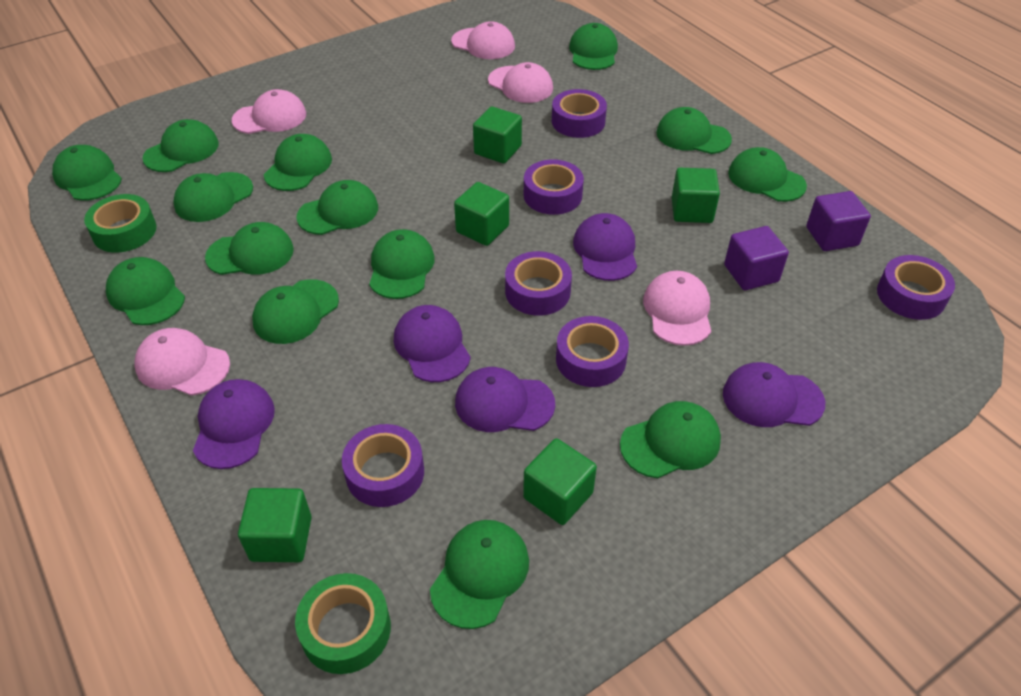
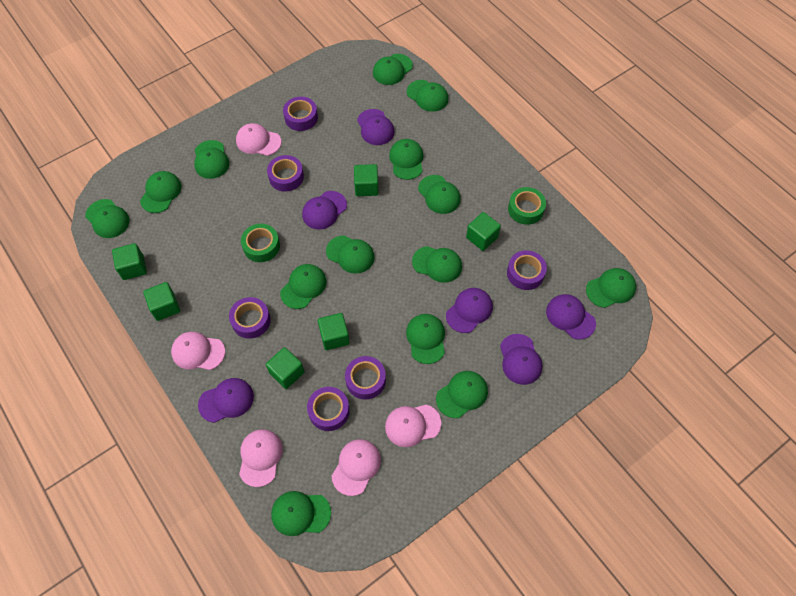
green cube: 5 -> 6
purple cap: 5 -> 6
purple cube: 2 -> 0

